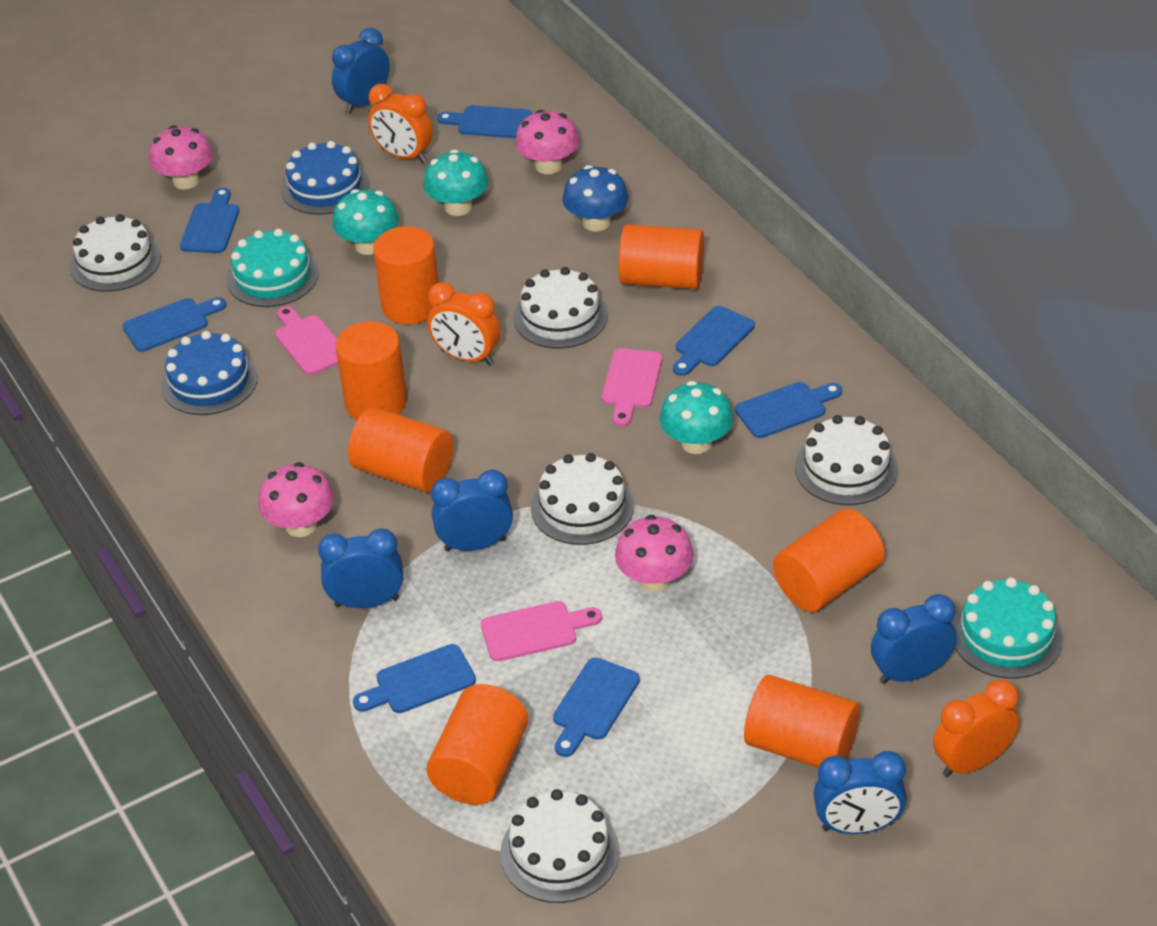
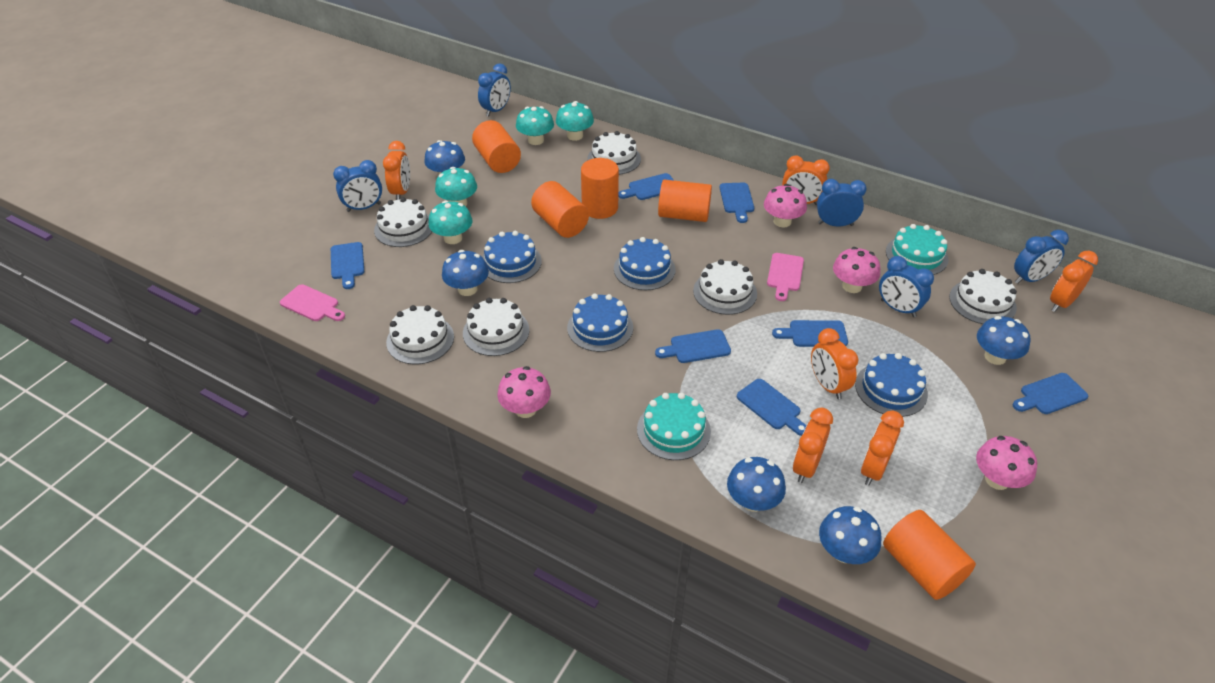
blue cake: 2 -> 4
blue mushroom: 1 -> 5
orange clock: 3 -> 6
orange cylinder: 7 -> 5
pink cutting board: 3 -> 2
turquoise mushroom: 3 -> 4
white cake: 5 -> 6

